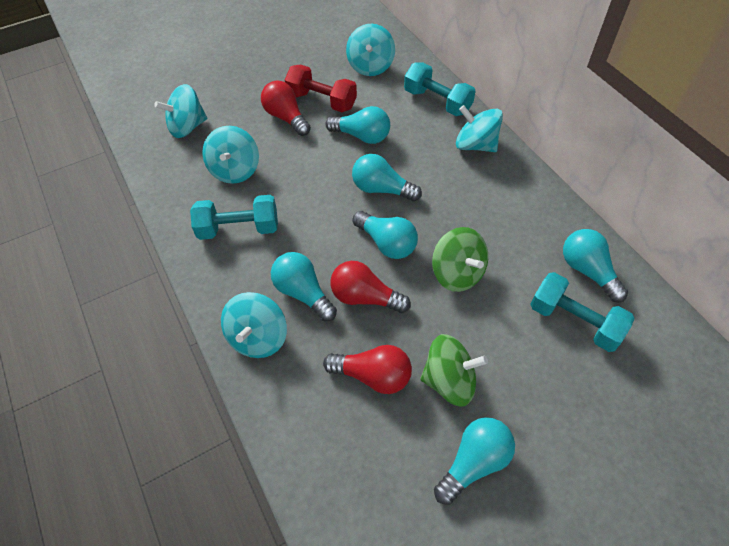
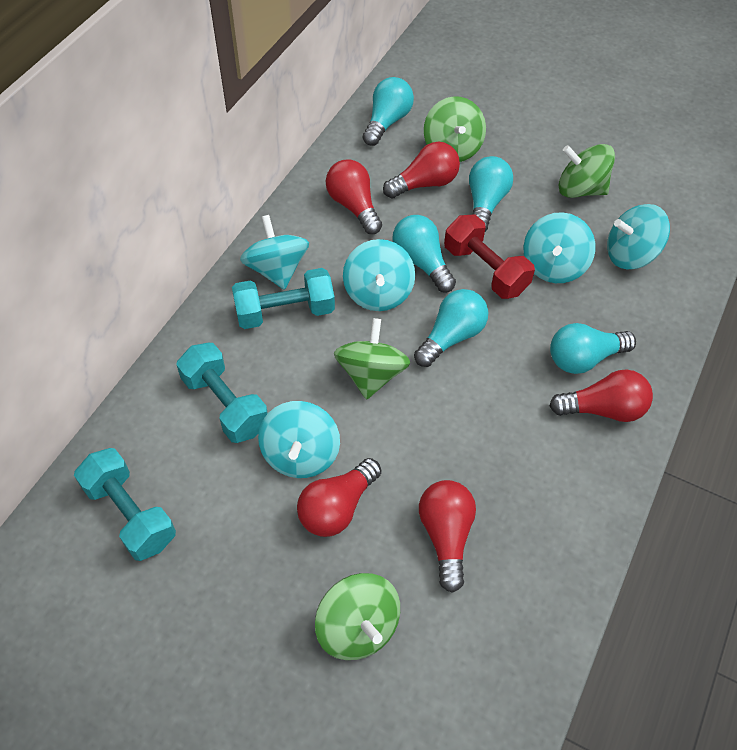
green spinning top: 2 -> 4
red light bulb: 3 -> 5
turquoise light bulb: 6 -> 5

